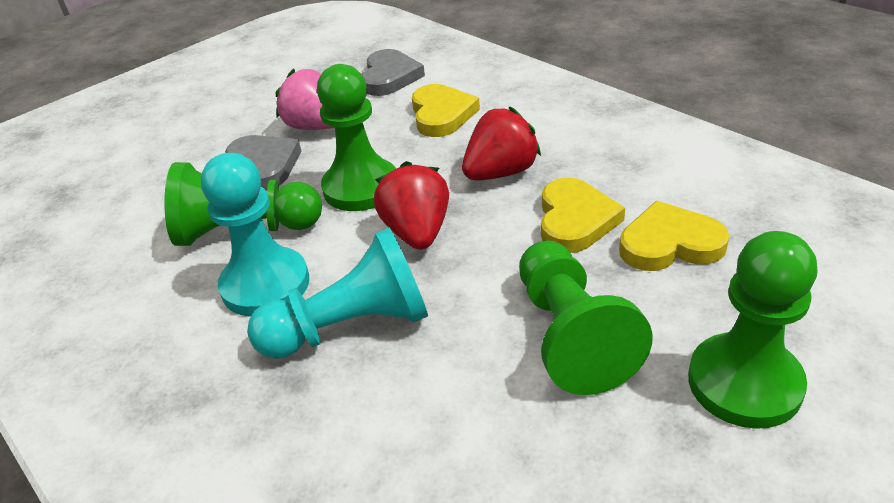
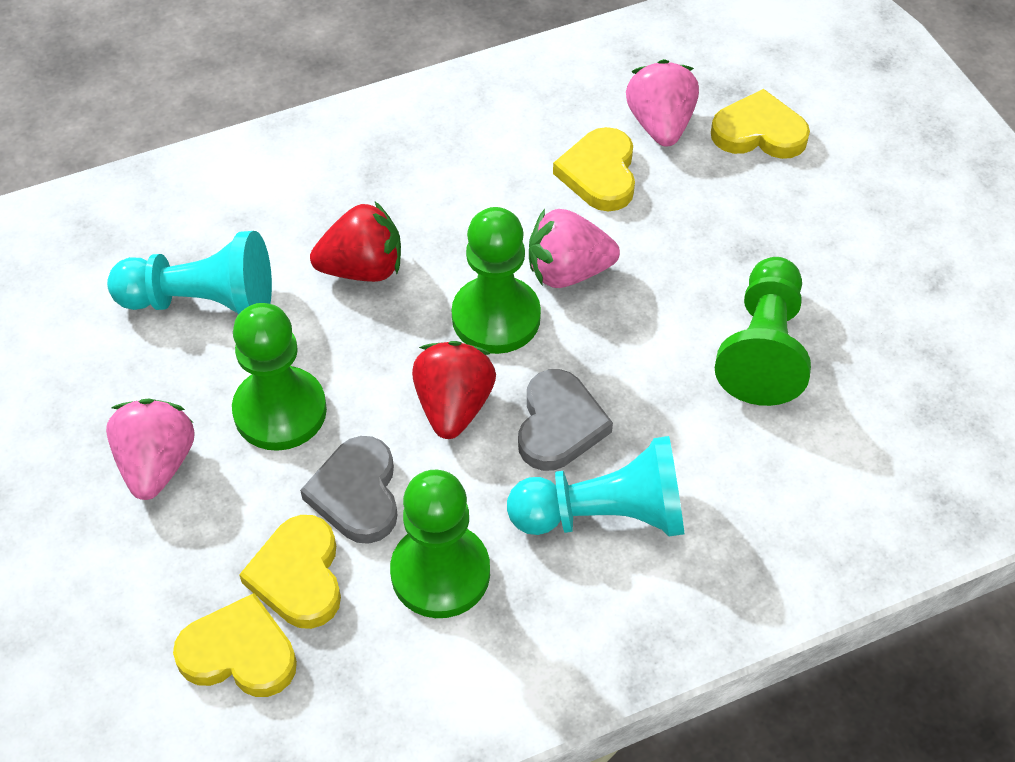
pink strawberry: 1 -> 3
yellow heart: 3 -> 4

